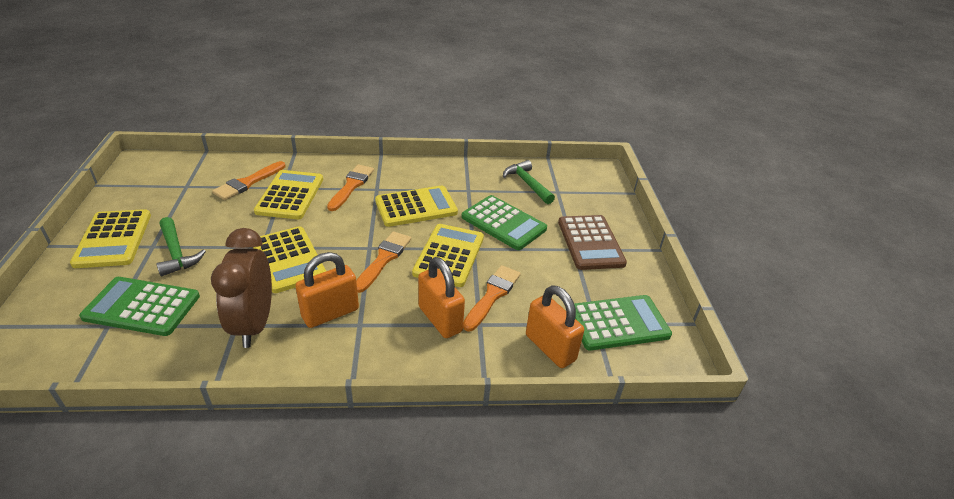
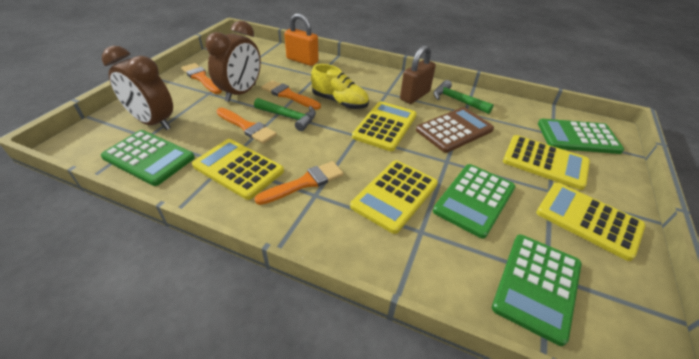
brown clock: 1 -> 2
brown padlock: 0 -> 1
green calculator: 3 -> 4
orange padlock: 3 -> 1
yellow shoe: 0 -> 1

